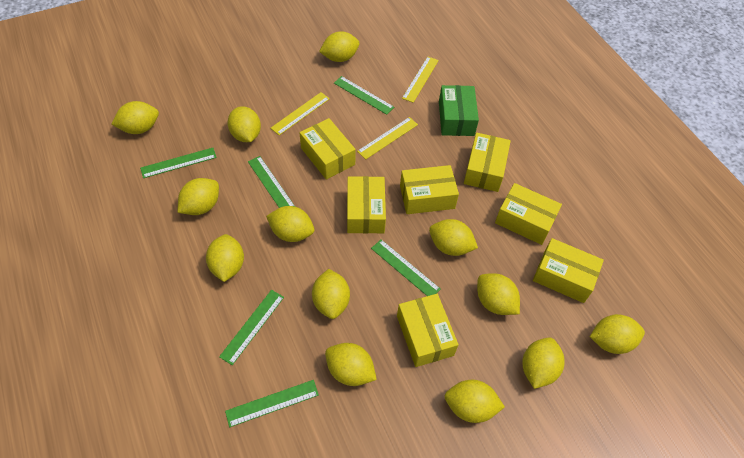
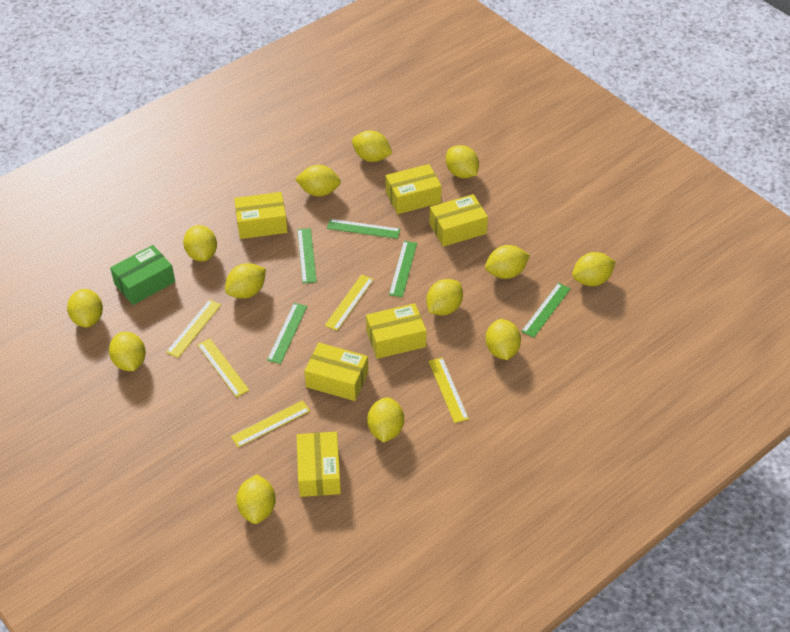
green ruler: 6 -> 5
yellow box: 7 -> 6
yellow ruler: 3 -> 5

